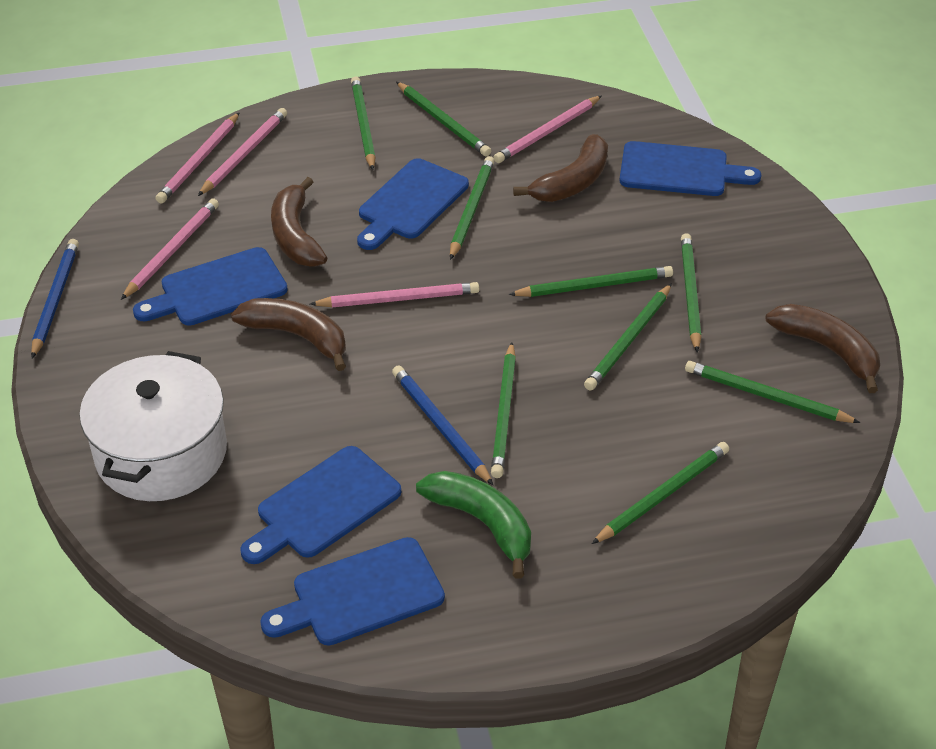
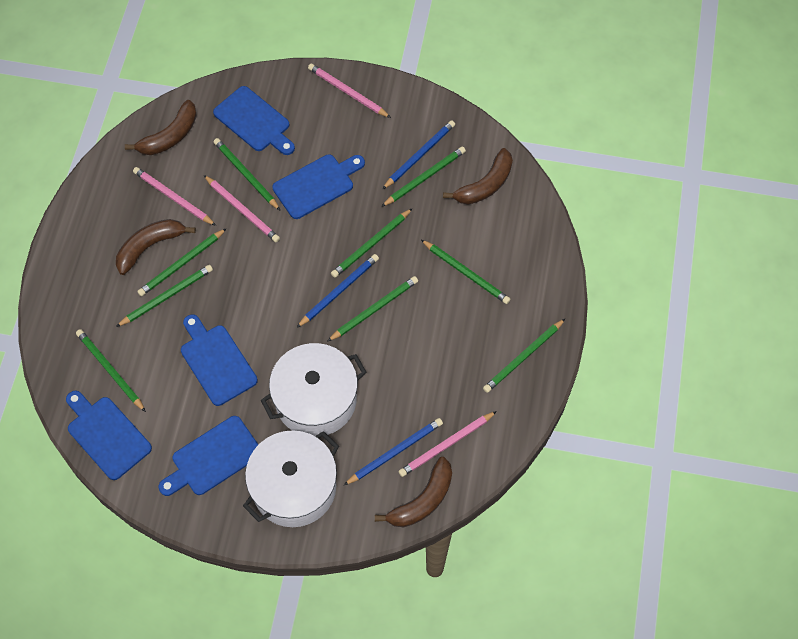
blue pencil: 2 -> 3
green banana: 1 -> 0
pink pencil: 5 -> 4
white pot: 1 -> 2

